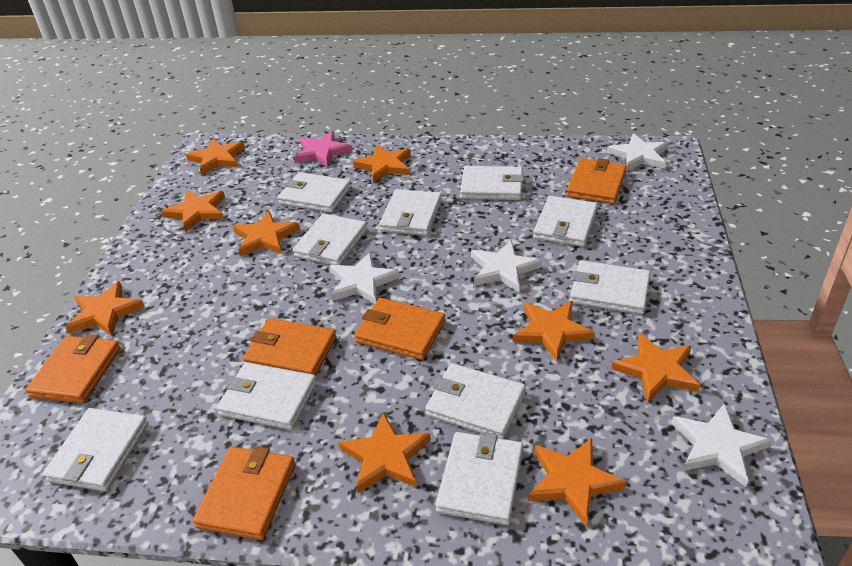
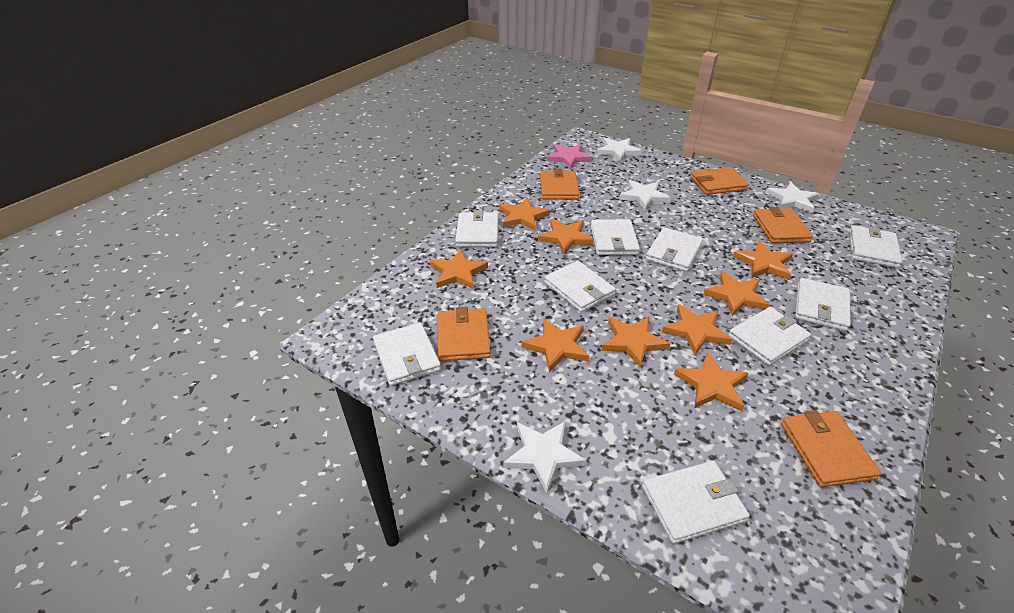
white wallet: 10 -> 9

